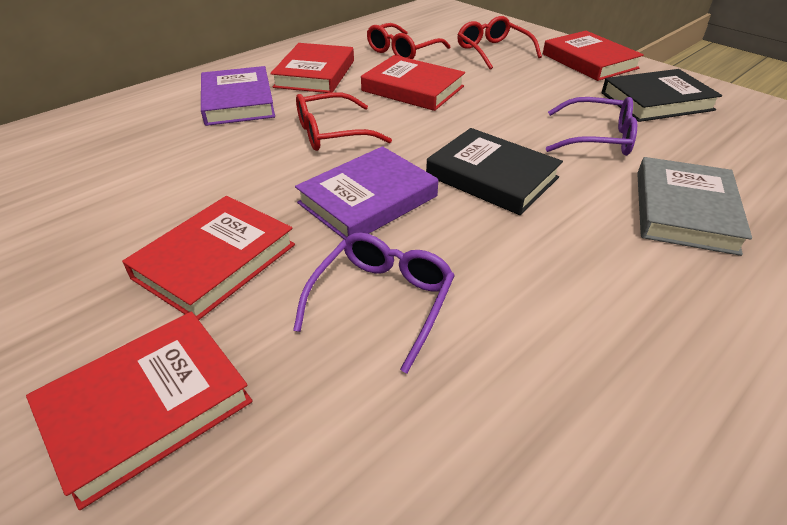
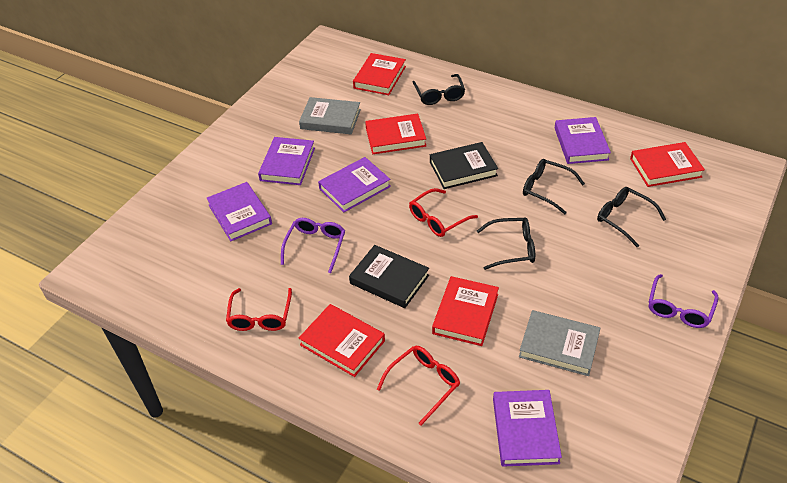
black glasses: 0 -> 4
grey book: 1 -> 2
purple book: 2 -> 5

